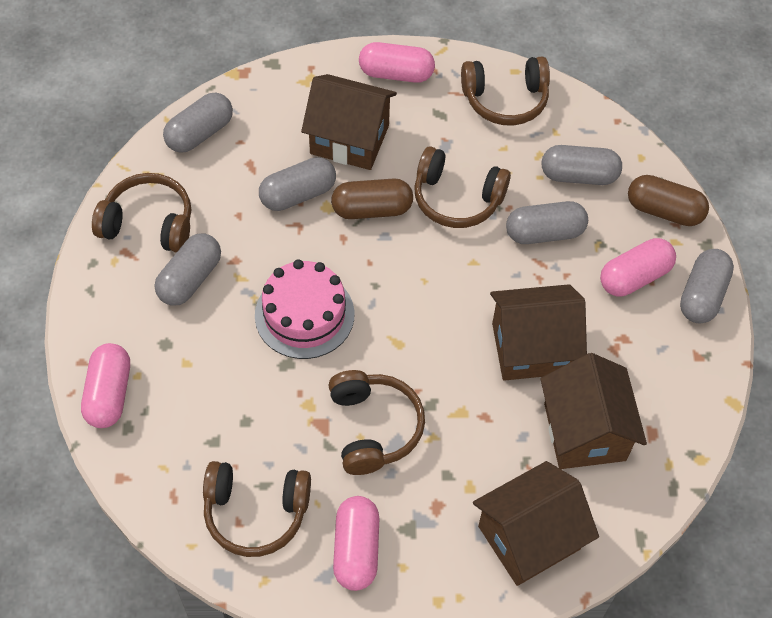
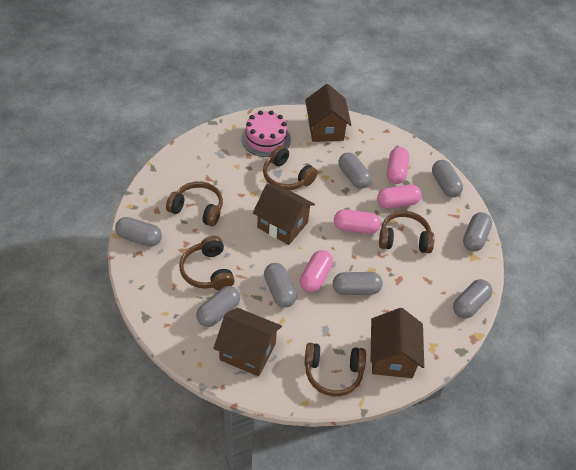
brown capsule: 2 -> 0
grey capsule: 6 -> 8

